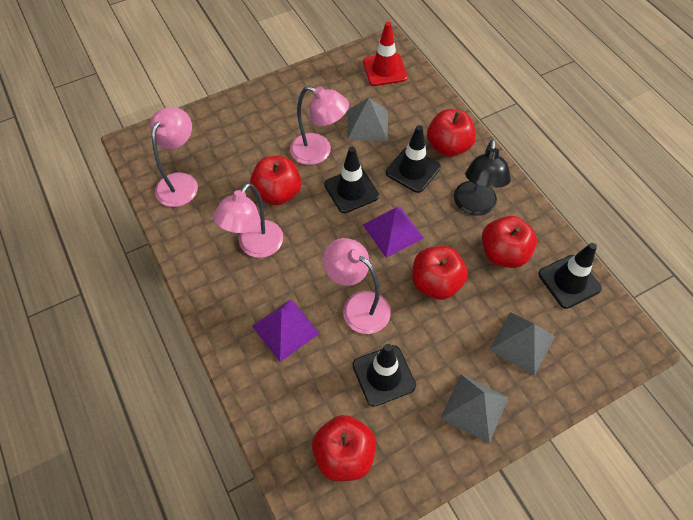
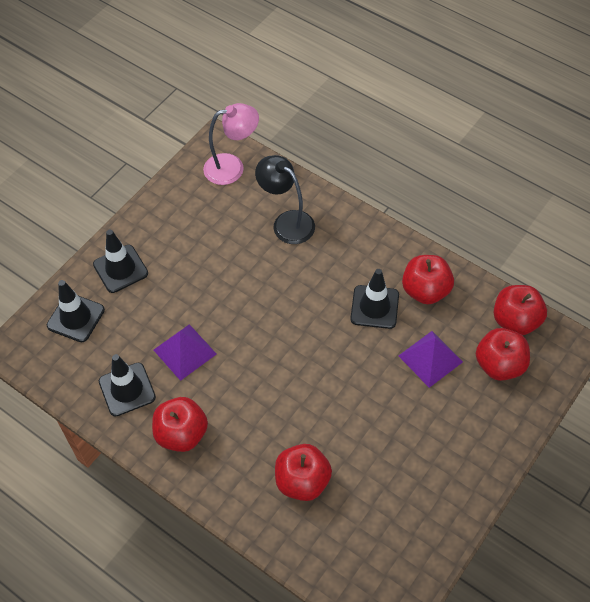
grey pyramid: 3 -> 0
pink lamp: 4 -> 1
red traffic cone: 1 -> 0

